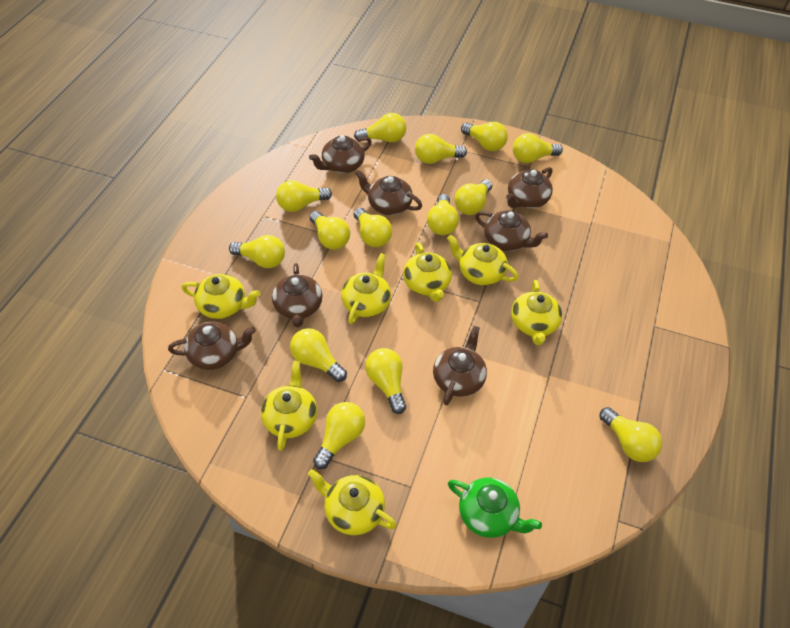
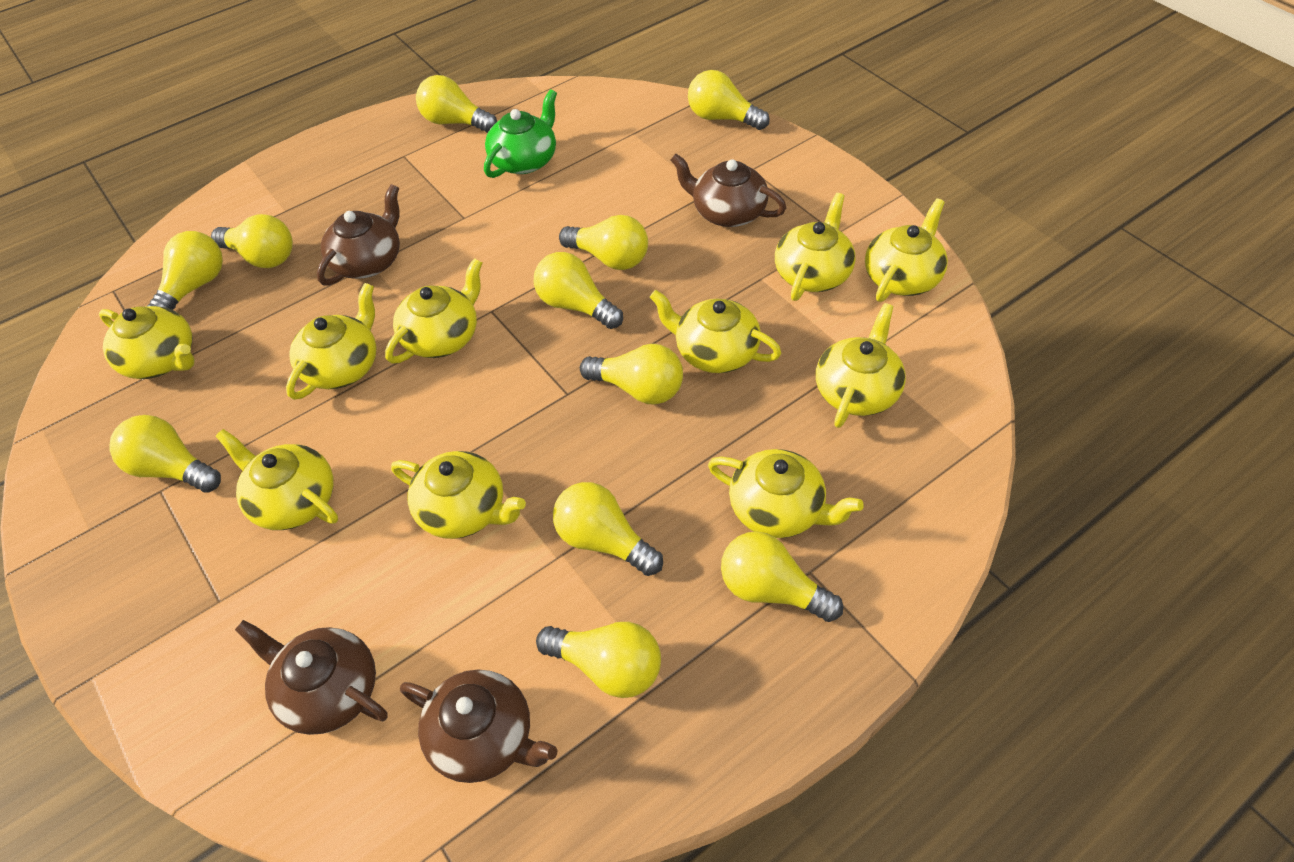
brown teapot: 7 -> 4
yellow light bulb: 14 -> 11
yellow teapot: 7 -> 10

